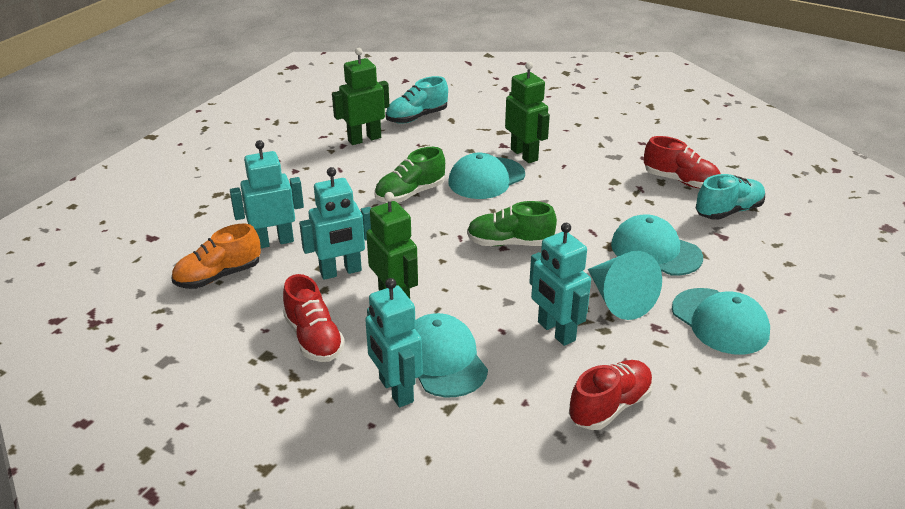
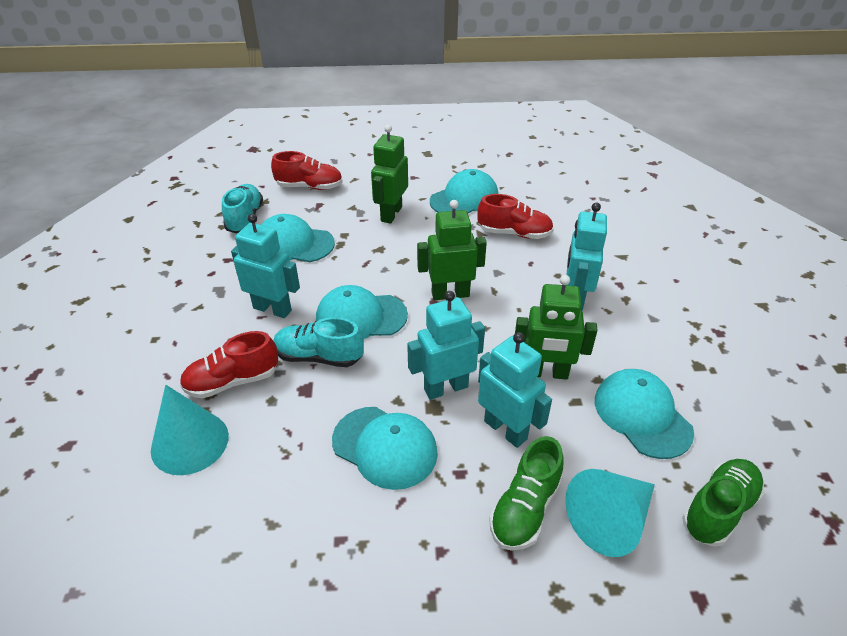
orange shoe: 1 -> 0
turquoise cap: 4 -> 5
turquoise cone: 1 -> 2

